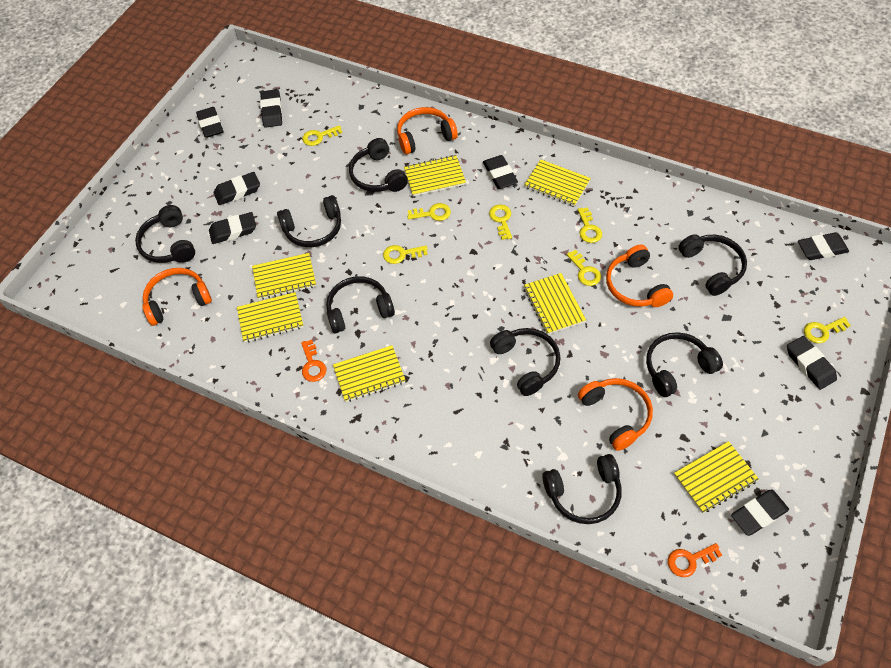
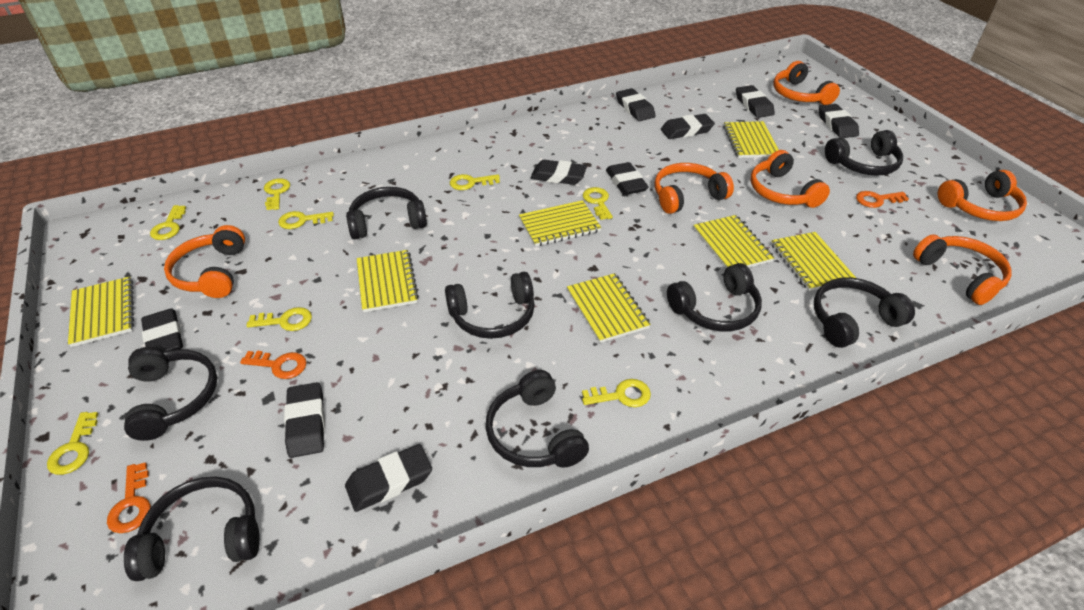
black eraser: 8 -> 9
orange headphones: 4 -> 6
orange key: 2 -> 3
yellow key: 7 -> 8

